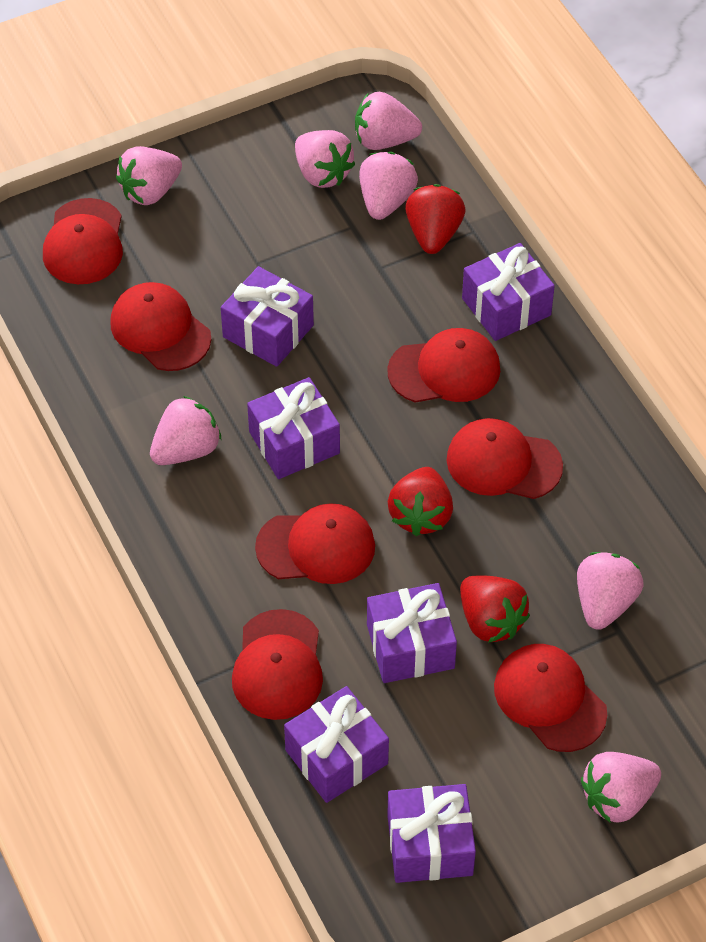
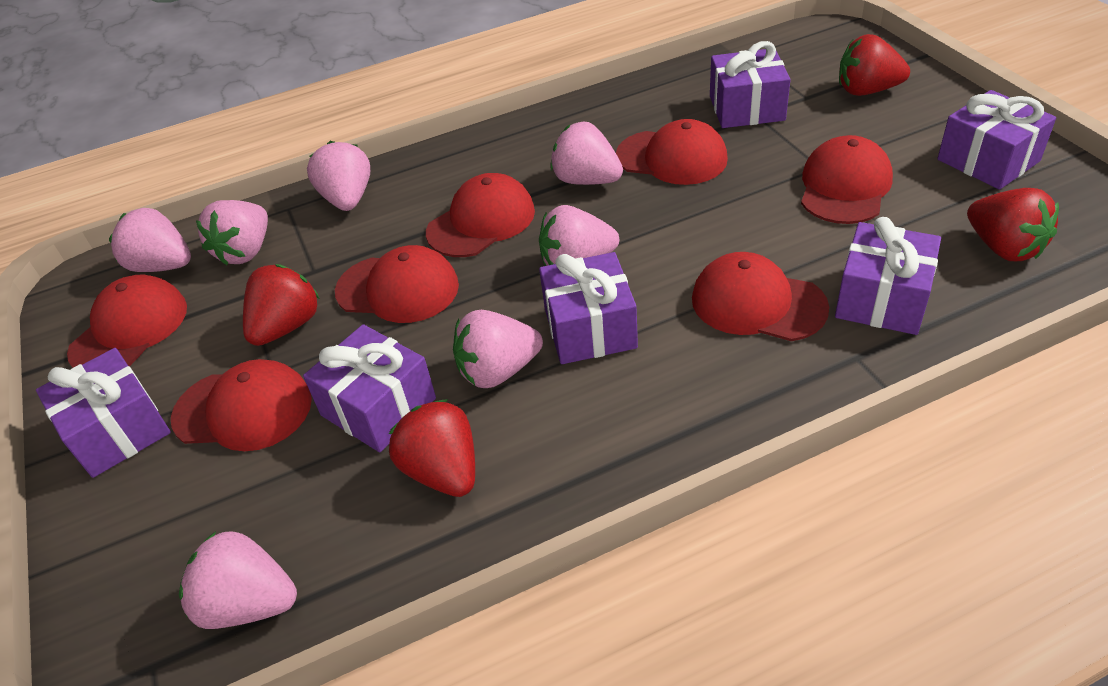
red strawberry: 3 -> 4

